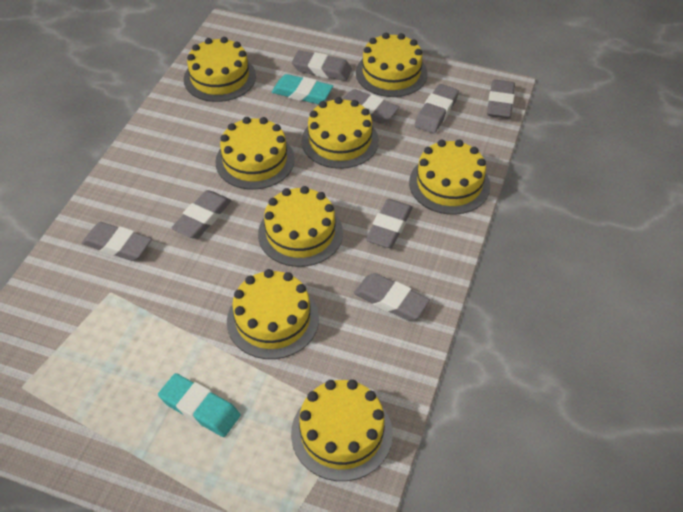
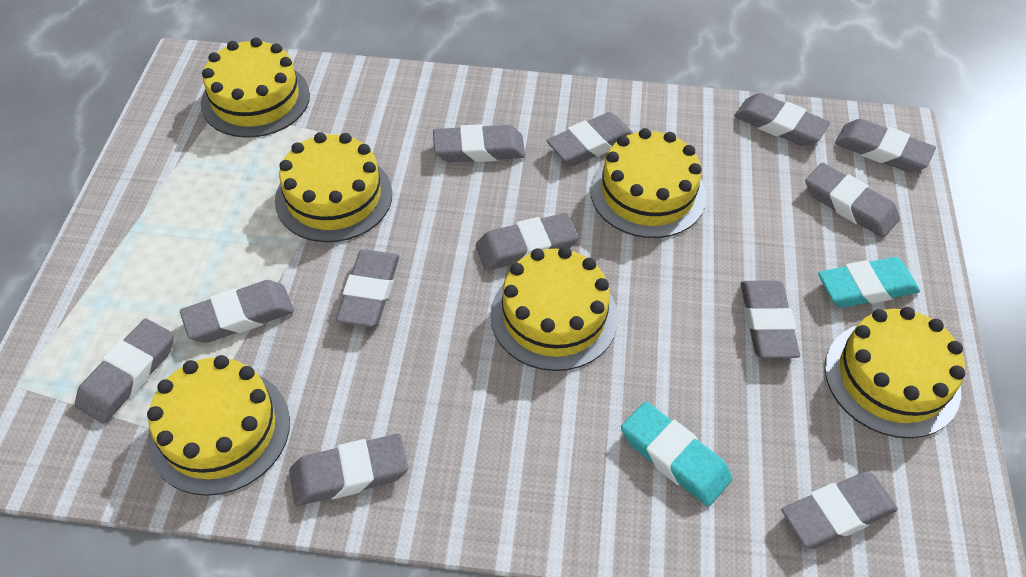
grey eraser: 8 -> 12
yellow cake: 8 -> 6

